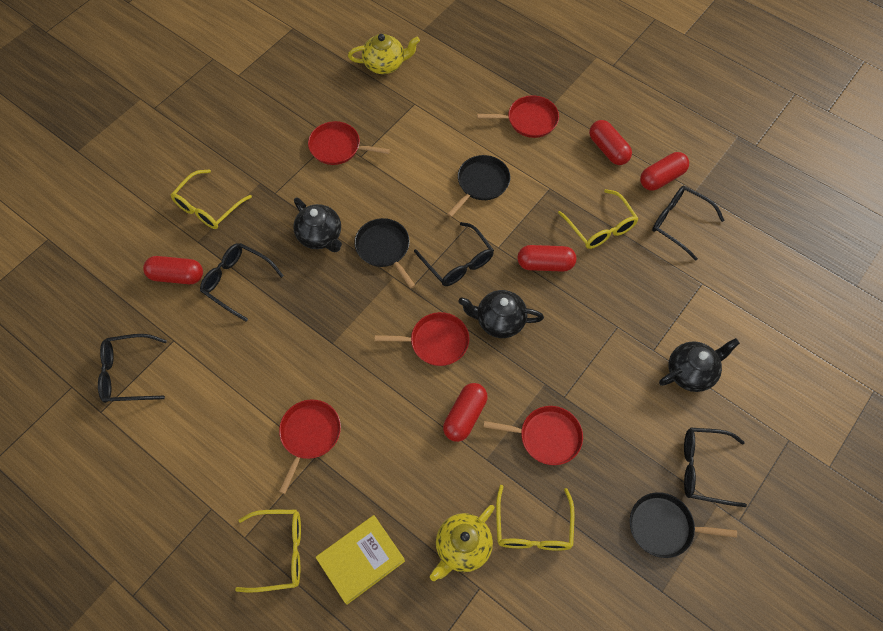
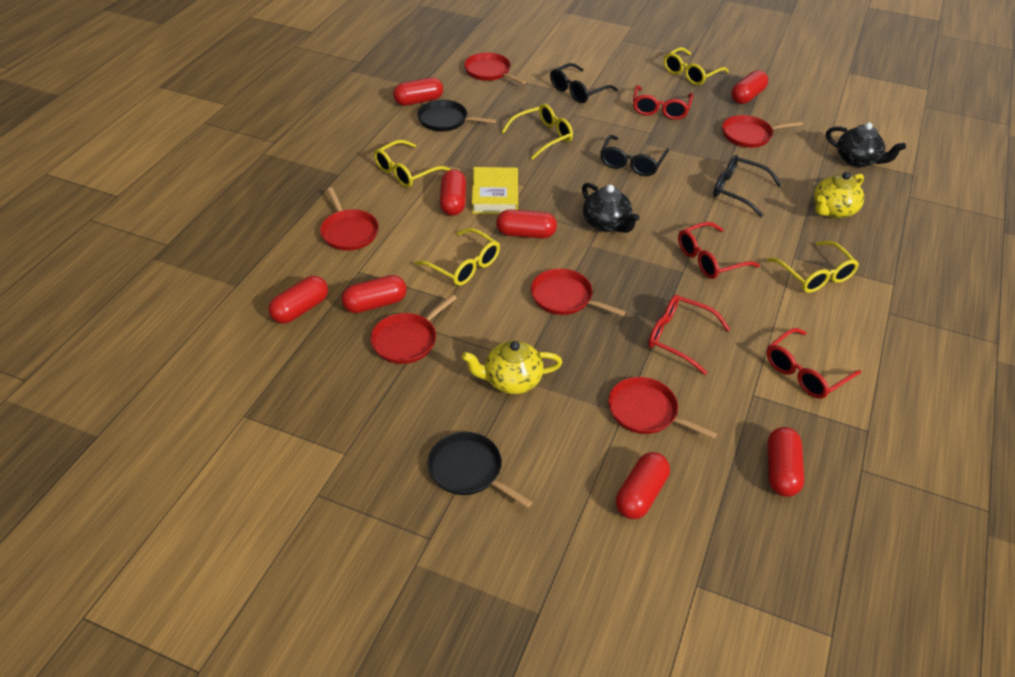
black glasses: 5 -> 3
black pan: 3 -> 2
black teapot: 3 -> 2
red capsule: 5 -> 8
red glasses: 0 -> 4
red pan: 5 -> 6
yellow glasses: 4 -> 5

